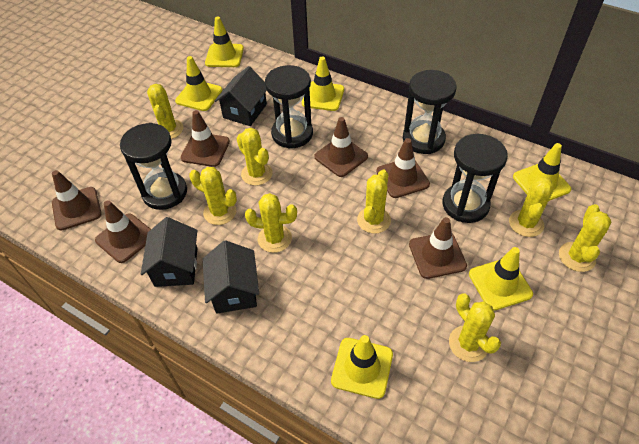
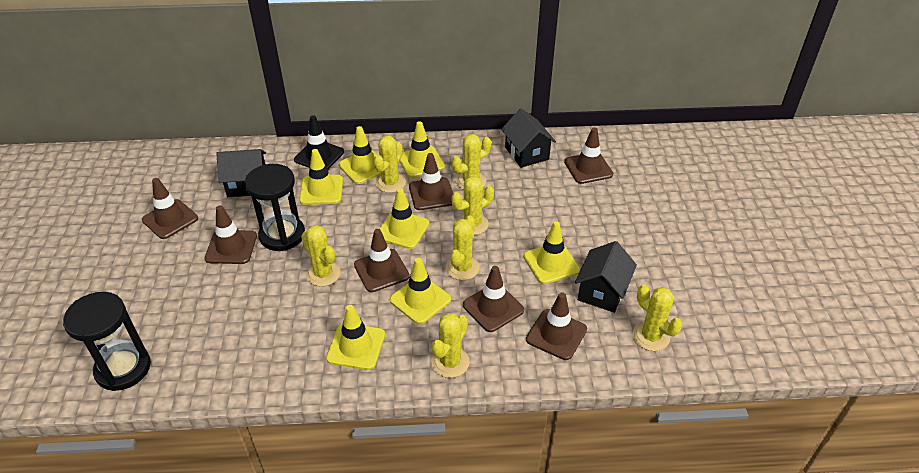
black hourglass: 4 -> 2
black traffic cone: 0 -> 1
brown traffic cone: 6 -> 7
yellow cactus: 8 -> 7
yellow traffic cone: 6 -> 7

